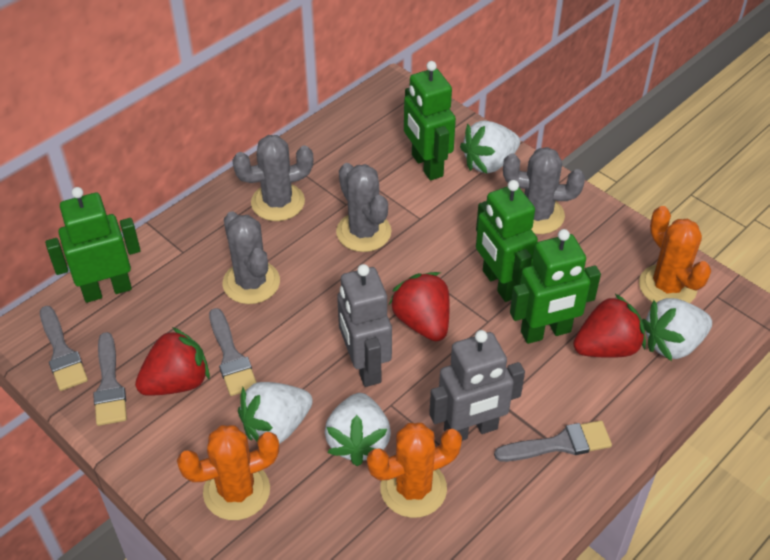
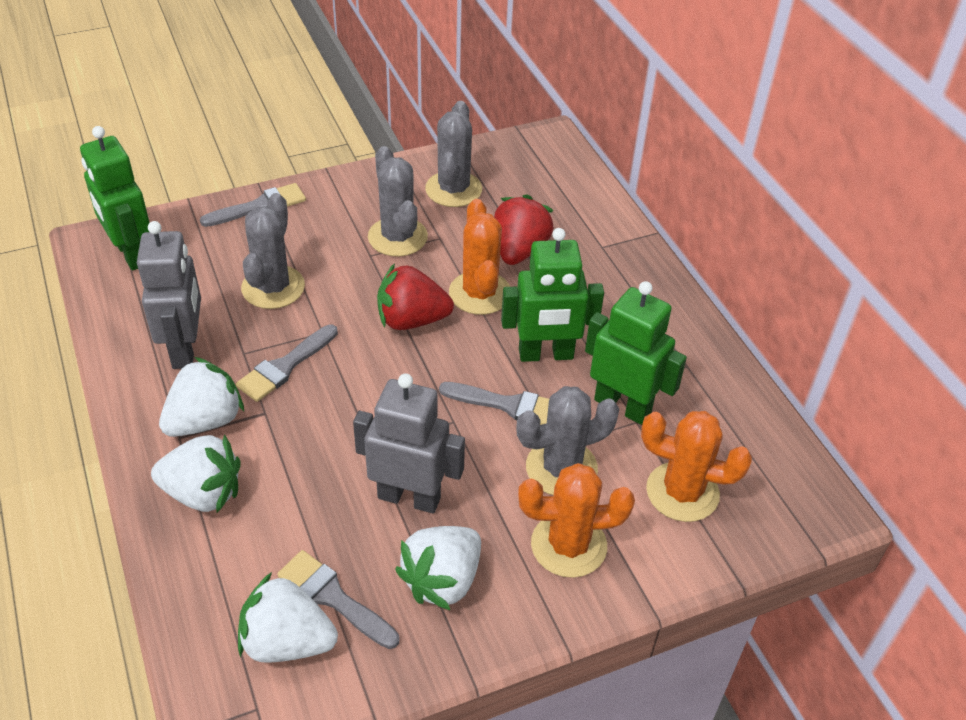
green robot: 4 -> 3
red strawberry: 3 -> 2

